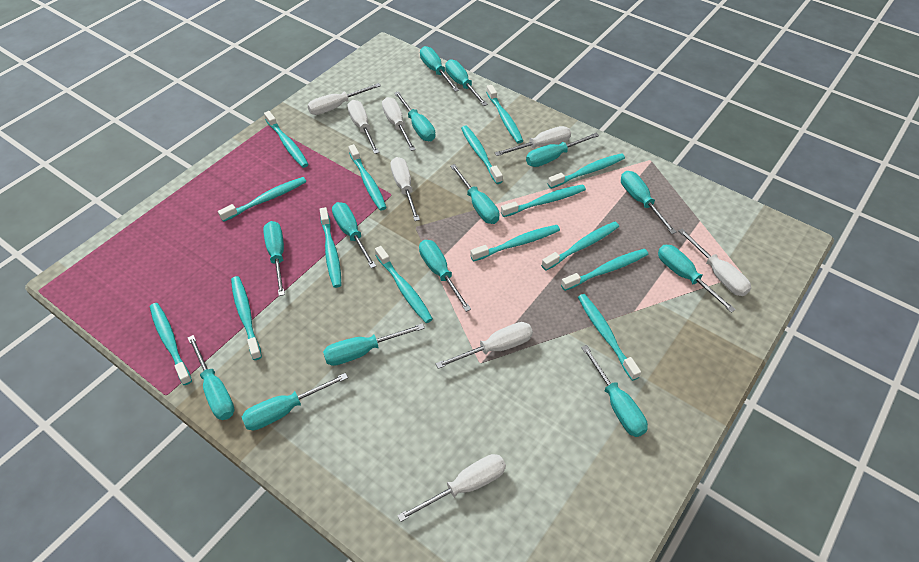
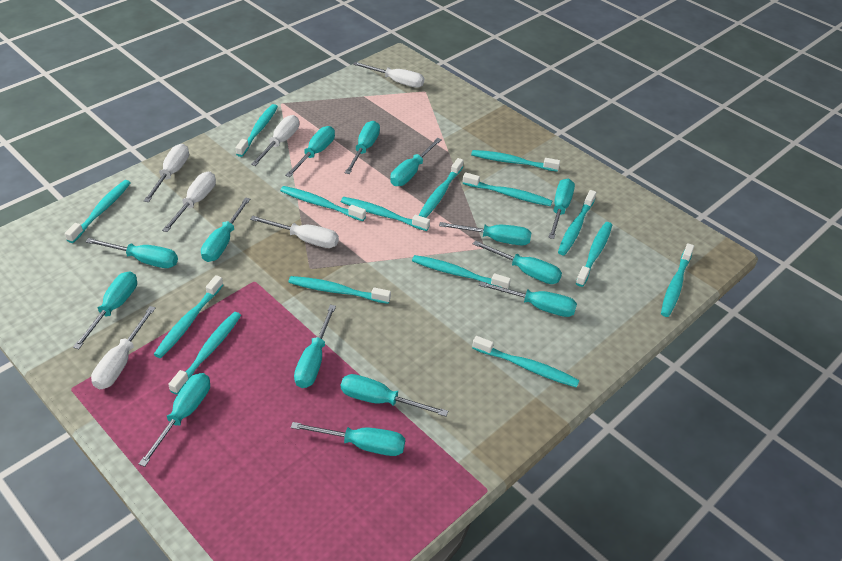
white screwdriver: 8 -> 6

